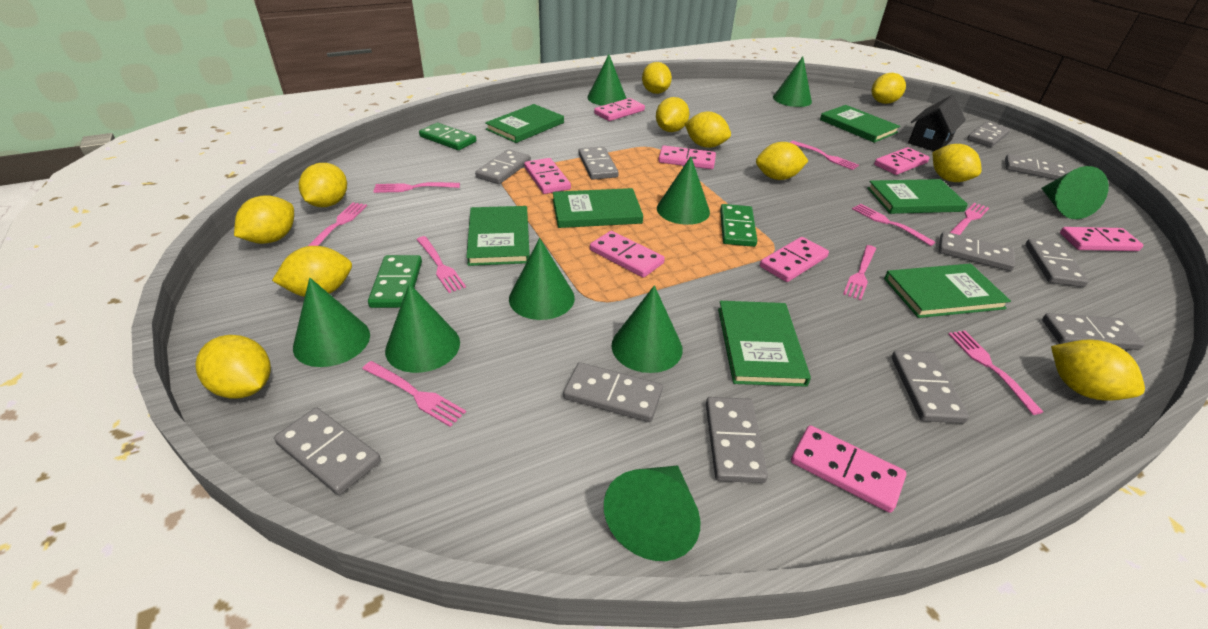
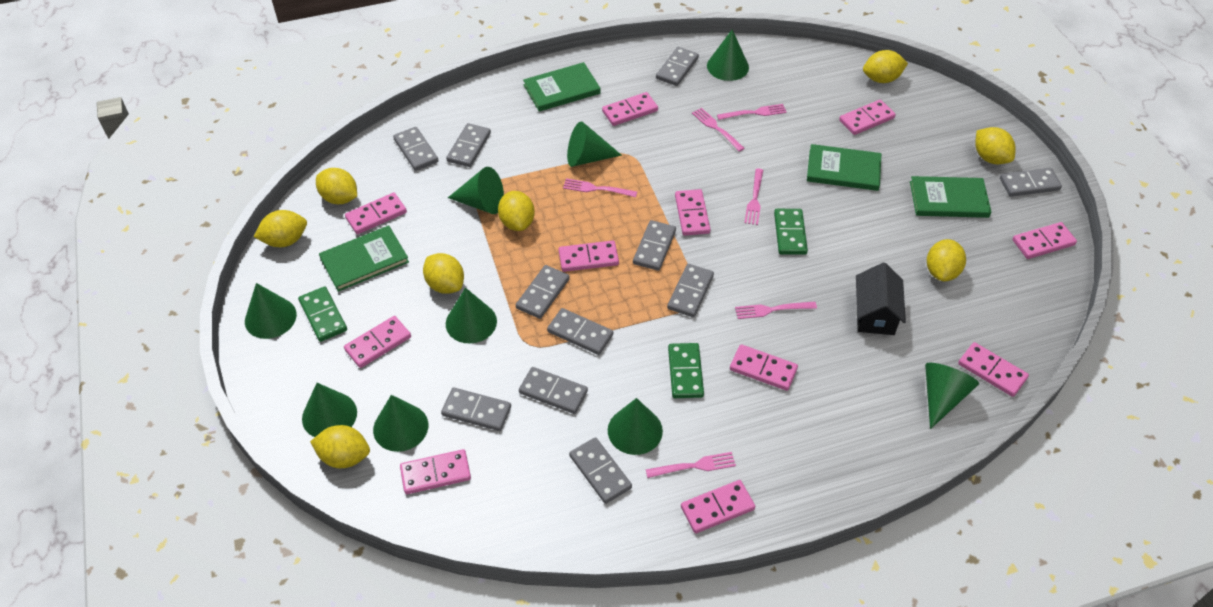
green book: 7 -> 4
pink domino: 8 -> 11
pink fork: 9 -> 6
yellow lemon: 11 -> 8

